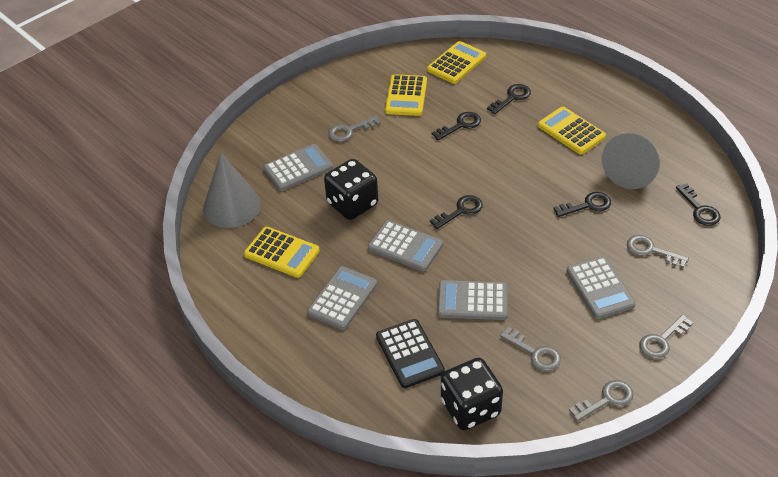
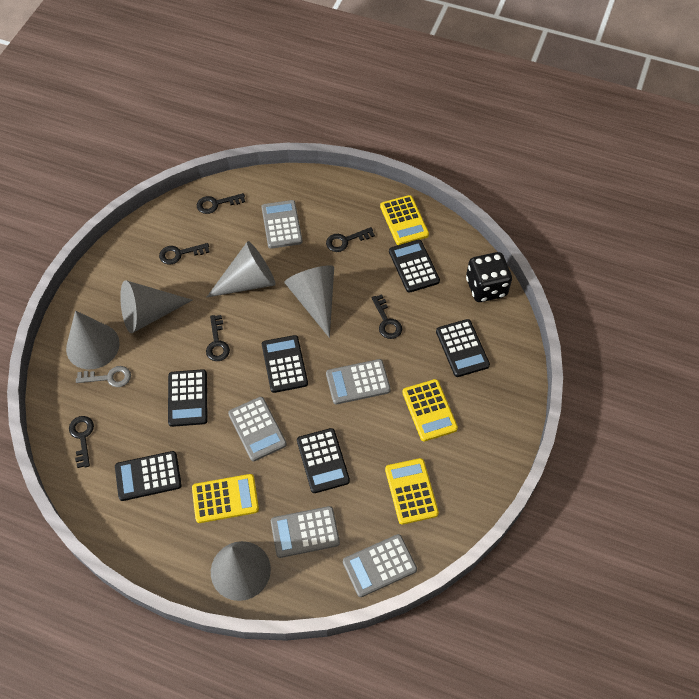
black calculator: 1 -> 6
black dice: 2 -> 1
black key: 5 -> 6
grey cone: 2 -> 5
grey key: 5 -> 1

